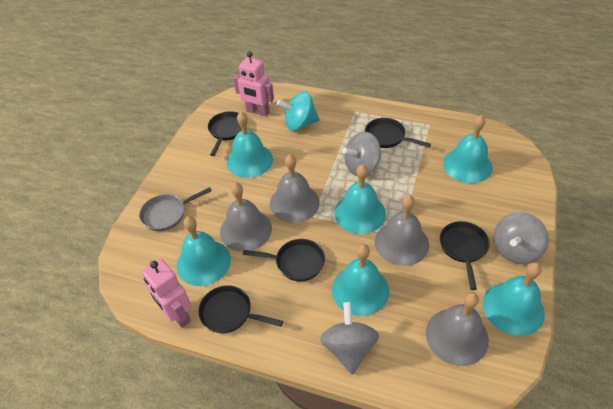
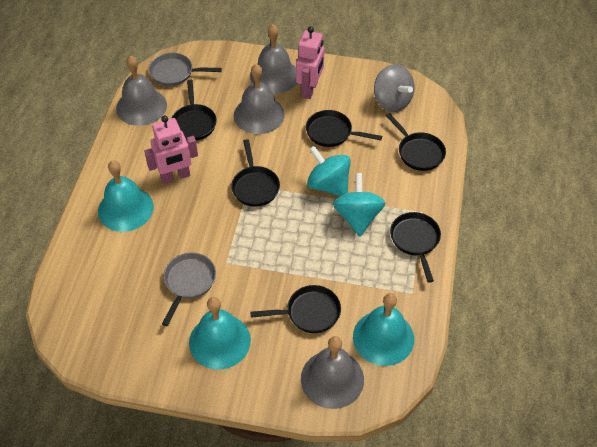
black pan: 5 -> 6
grey pan: 1 -> 2
grey spinning top: 3 -> 1
turquoise bell: 6 -> 3
turquoise spinning top: 1 -> 2

